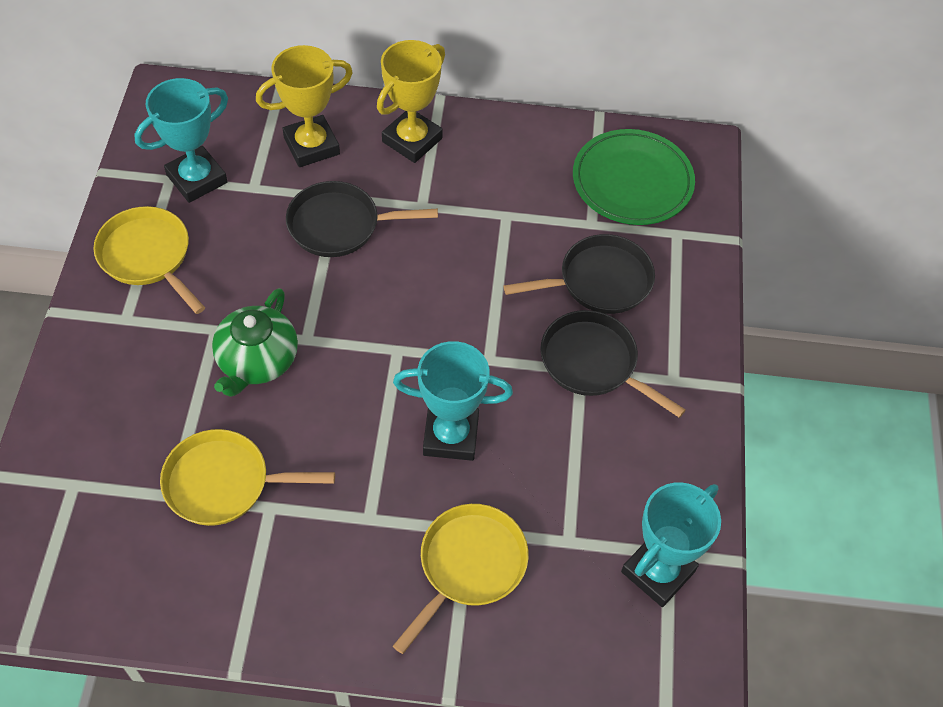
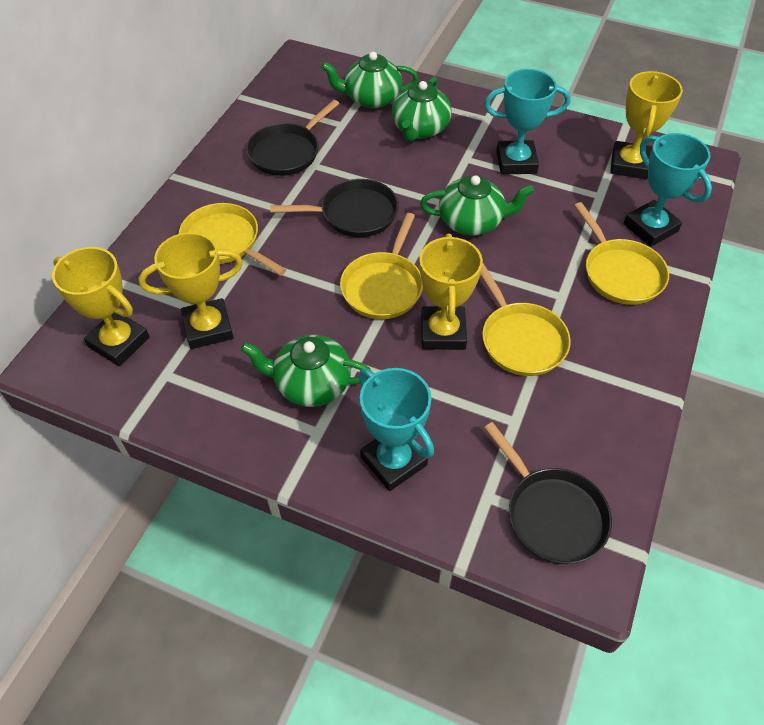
green plate: 1 -> 0
green teapot: 1 -> 4
yellow pan: 3 -> 4
yellow trophy: 2 -> 4

